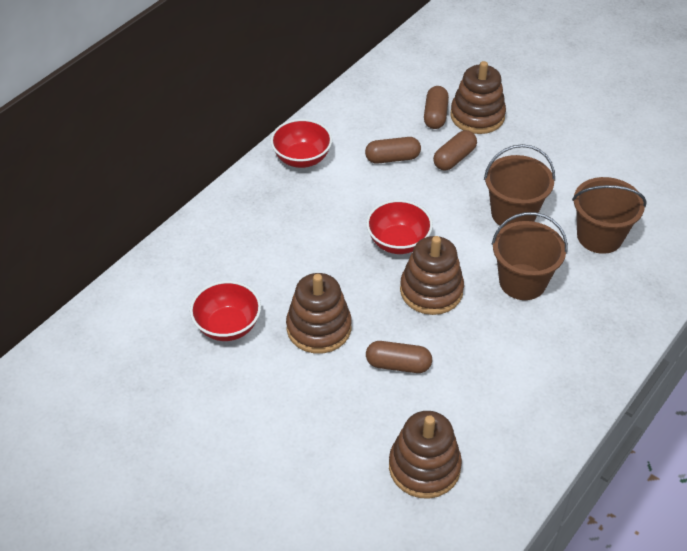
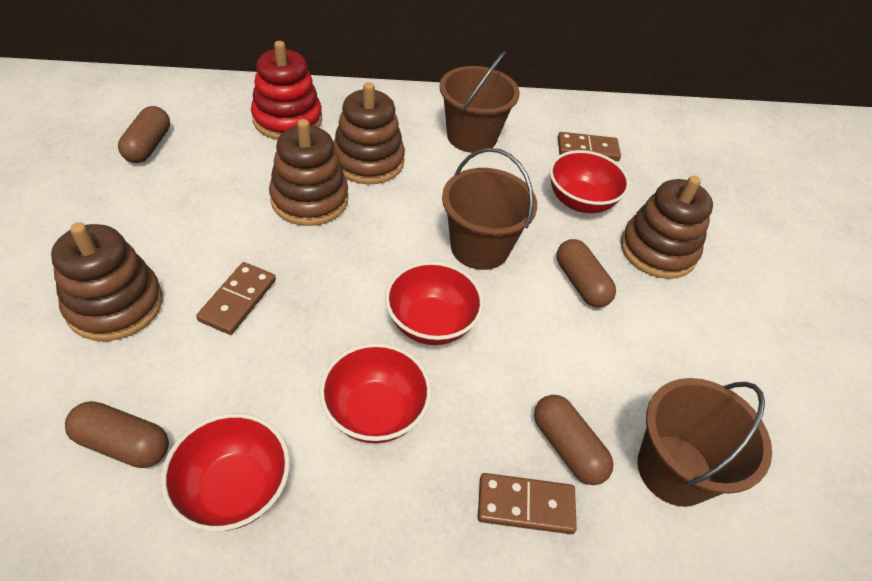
brown domino: 0 -> 3
red bowl: 3 -> 4
red stacking toy: 0 -> 1

